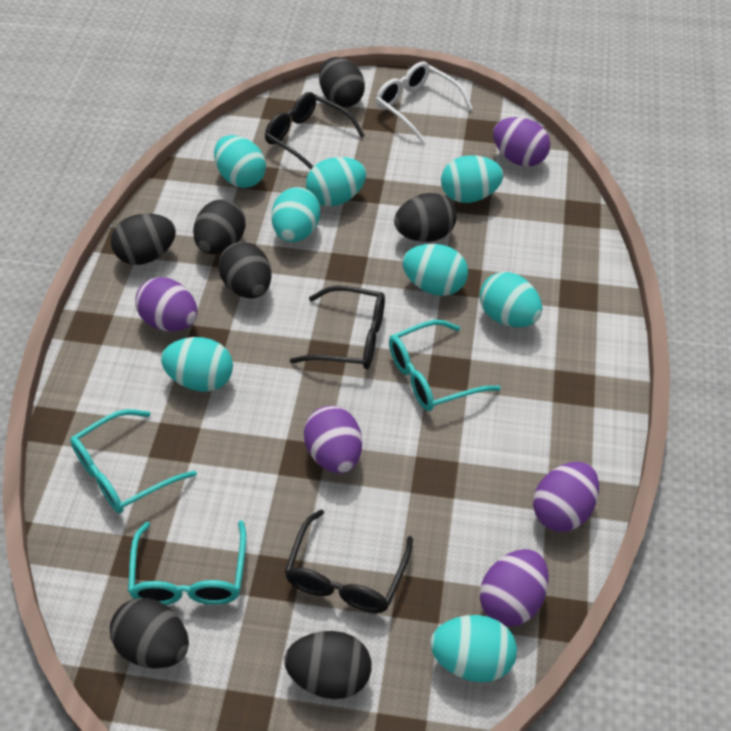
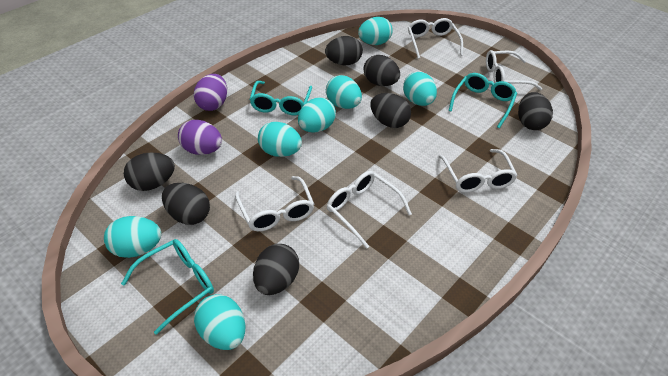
black glasses: 3 -> 0
purple egg: 5 -> 2
turquoise egg: 8 -> 7
white glasses: 1 -> 5

